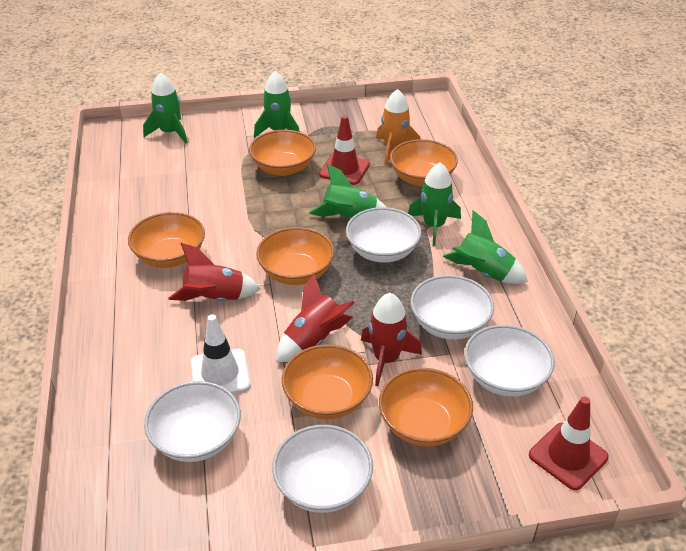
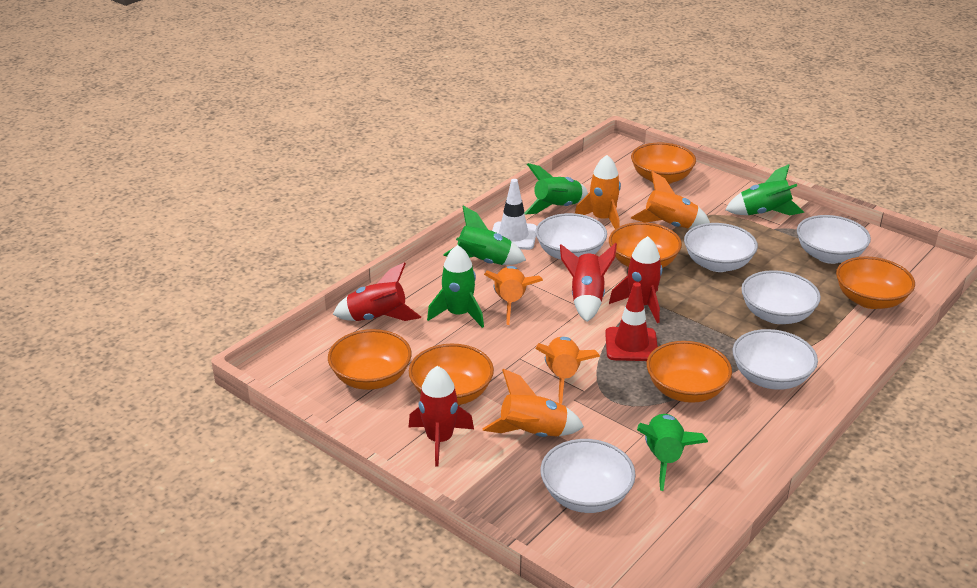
orange rocket: 1 -> 5
red rocket: 3 -> 4
red traffic cone: 2 -> 1
white bowl: 5 -> 6

